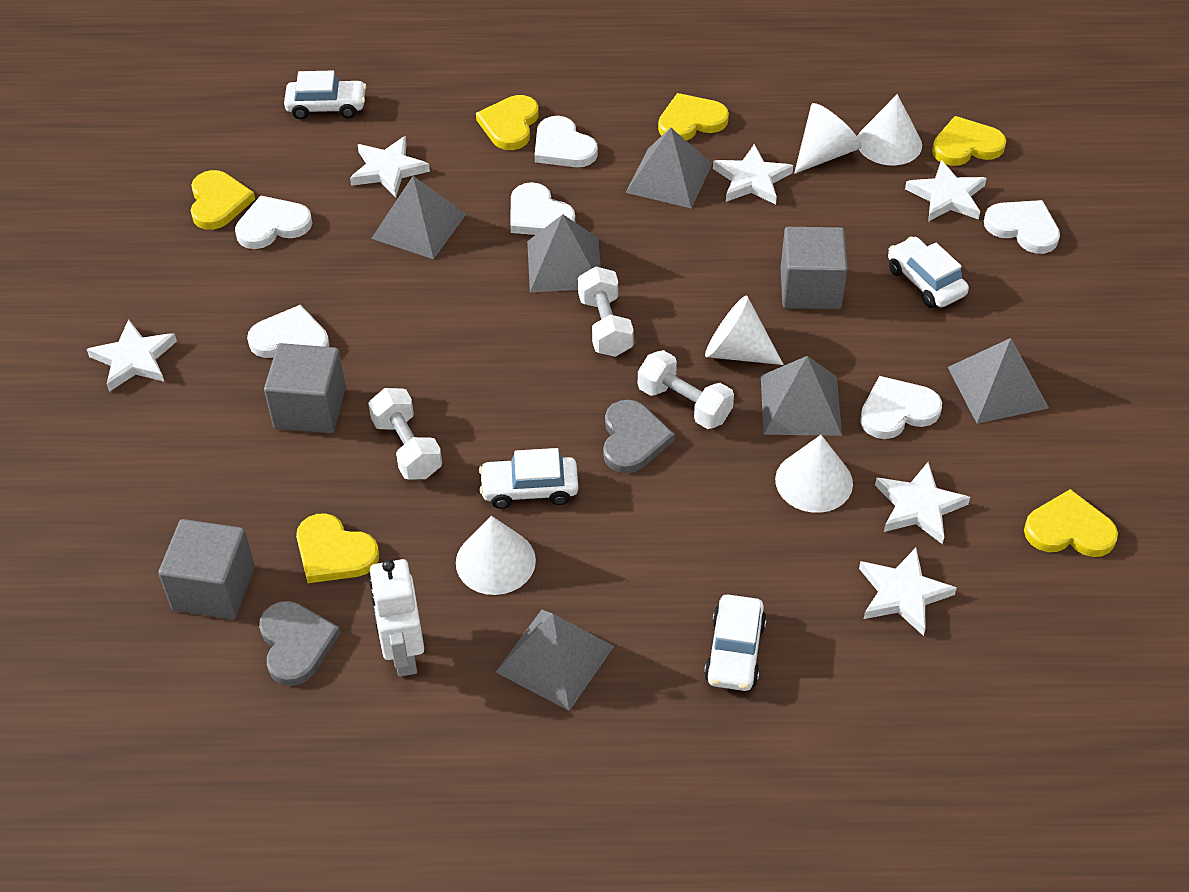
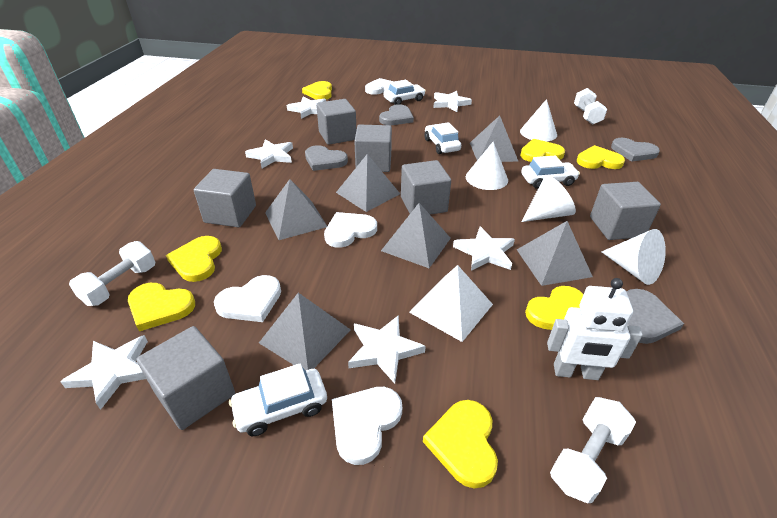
grey cube: 3 -> 6
grey heart: 2 -> 4
white cone: 5 -> 4
white heart: 6 -> 4
white pyramid: 0 -> 1
yellow heart: 6 -> 7

